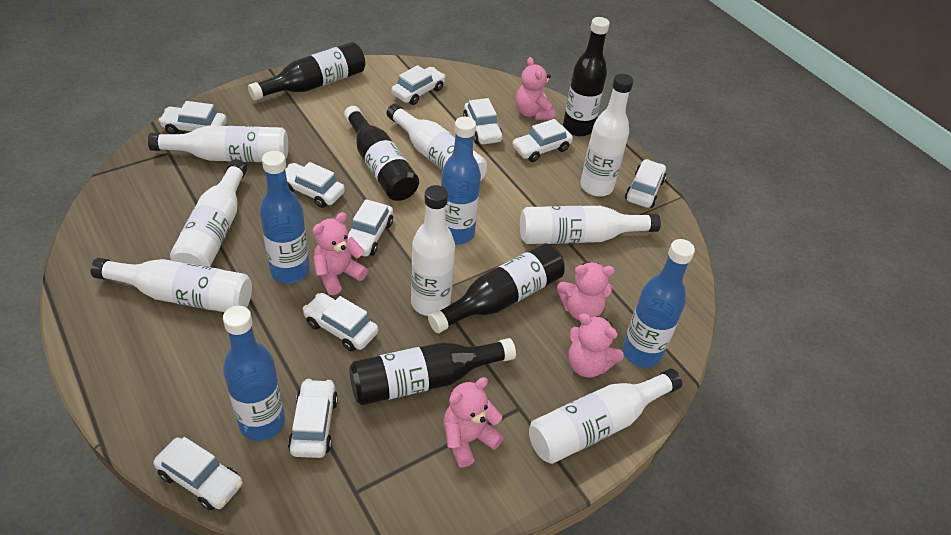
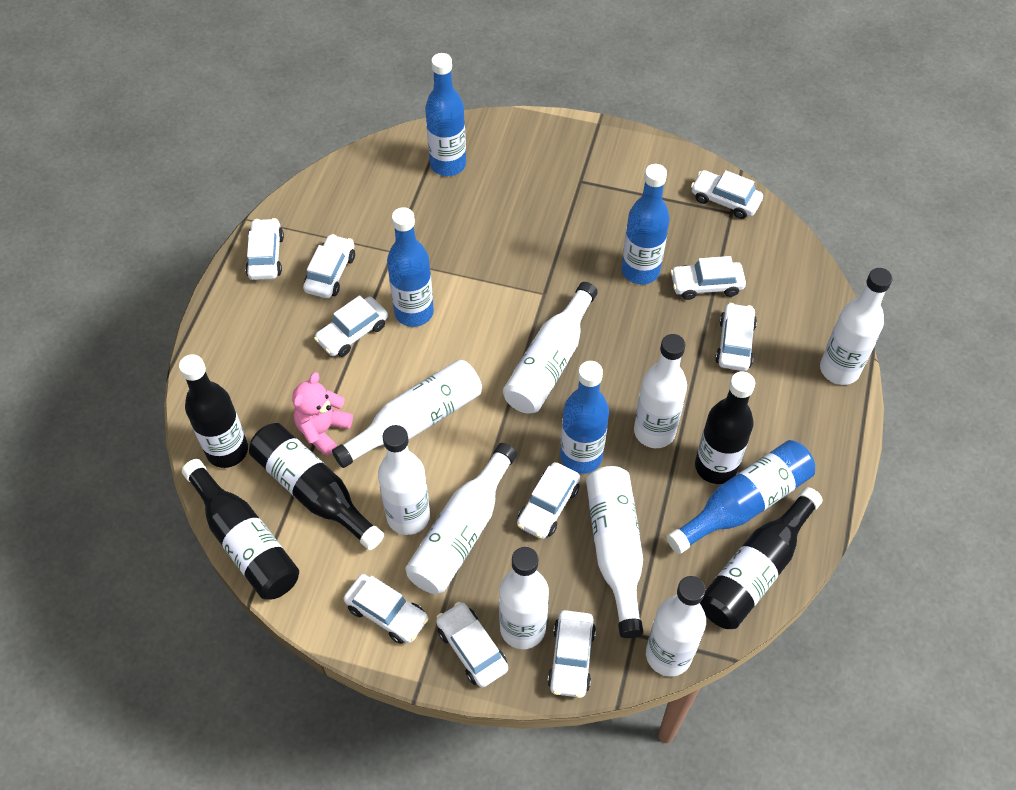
blue bottle: 4 -> 5
pink teddy bear: 5 -> 1
white bottle: 8 -> 9

